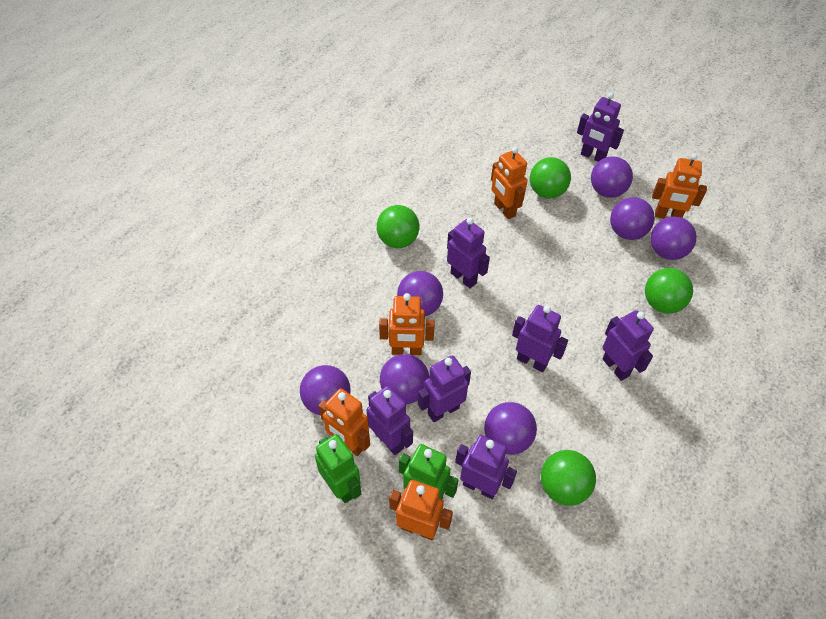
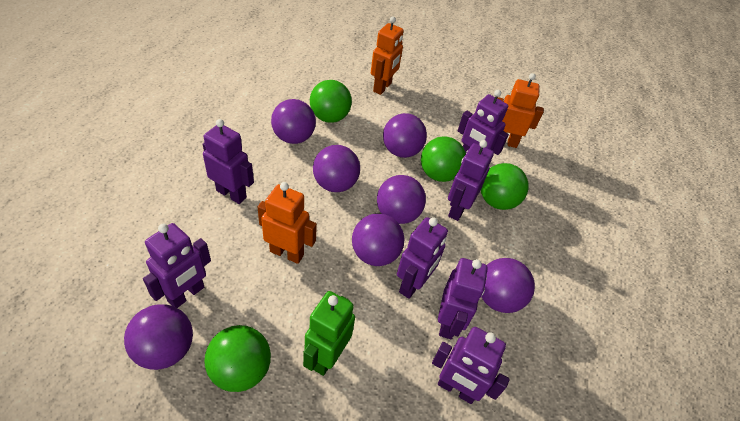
green robot: 2 -> 1
orange robot: 5 -> 3

